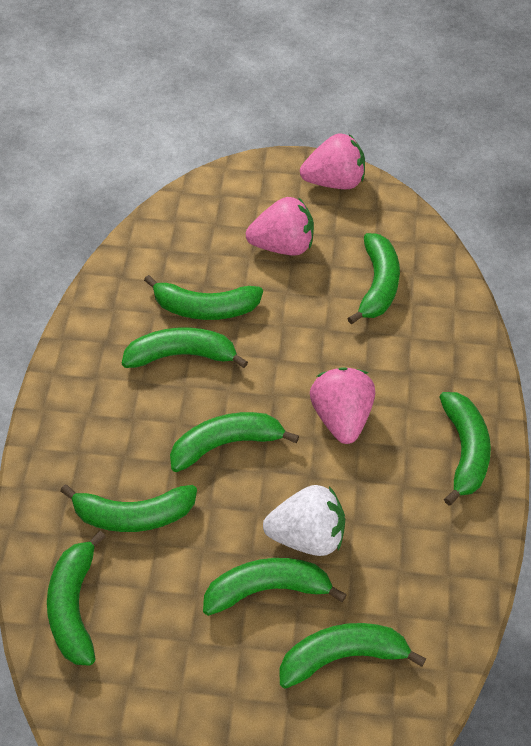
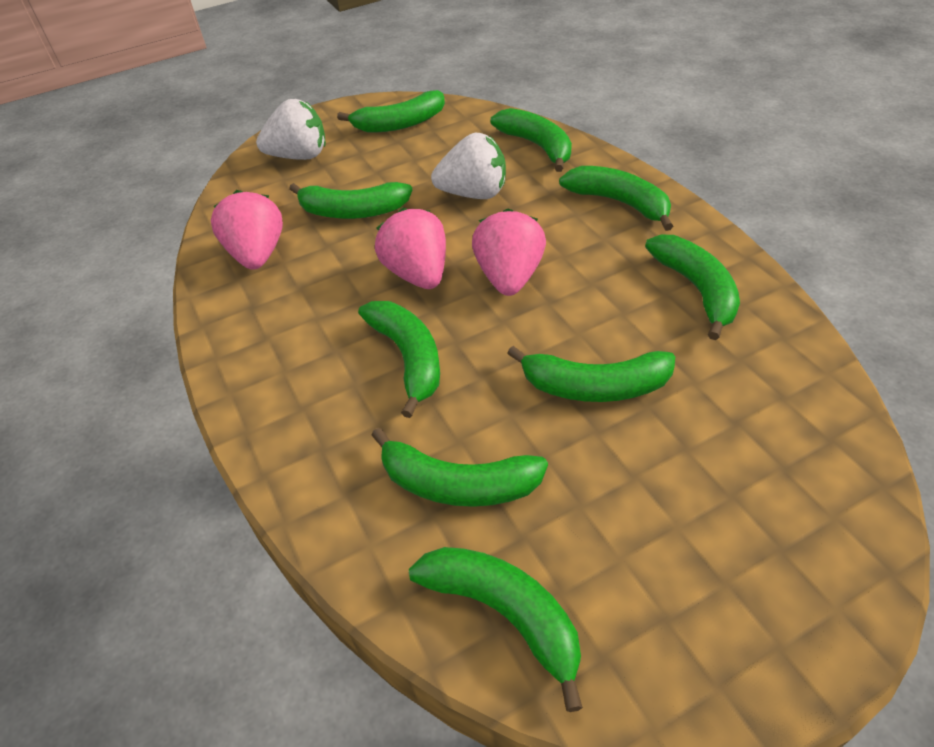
white strawberry: 1 -> 2

